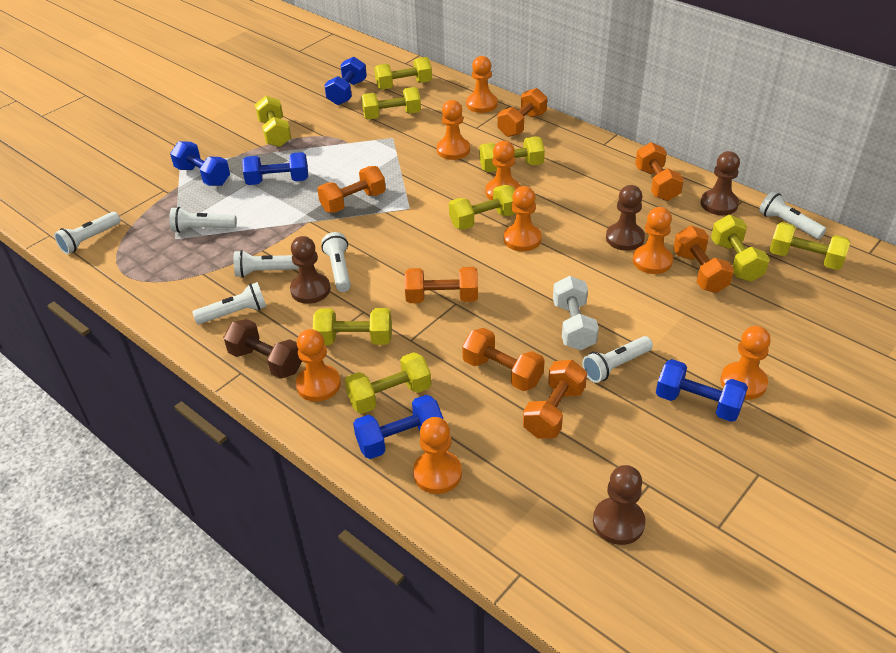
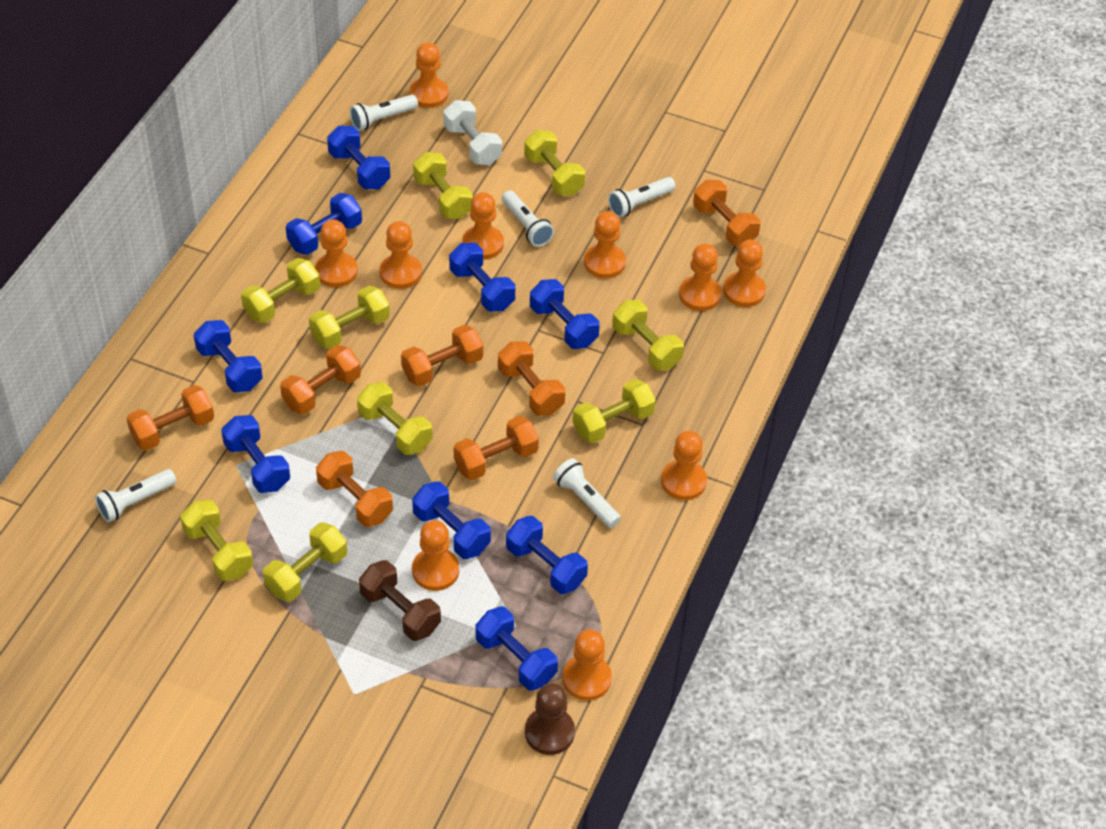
blue dumbbell: 5 -> 9
brown pawn: 4 -> 1
orange pawn: 8 -> 10
white flashlight: 7 -> 5

